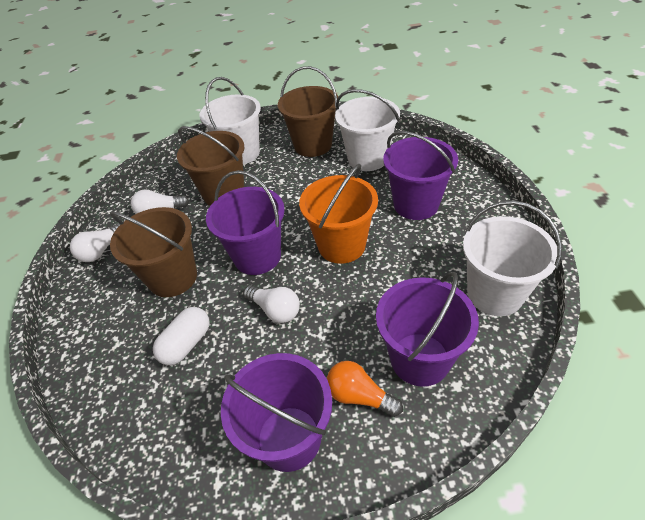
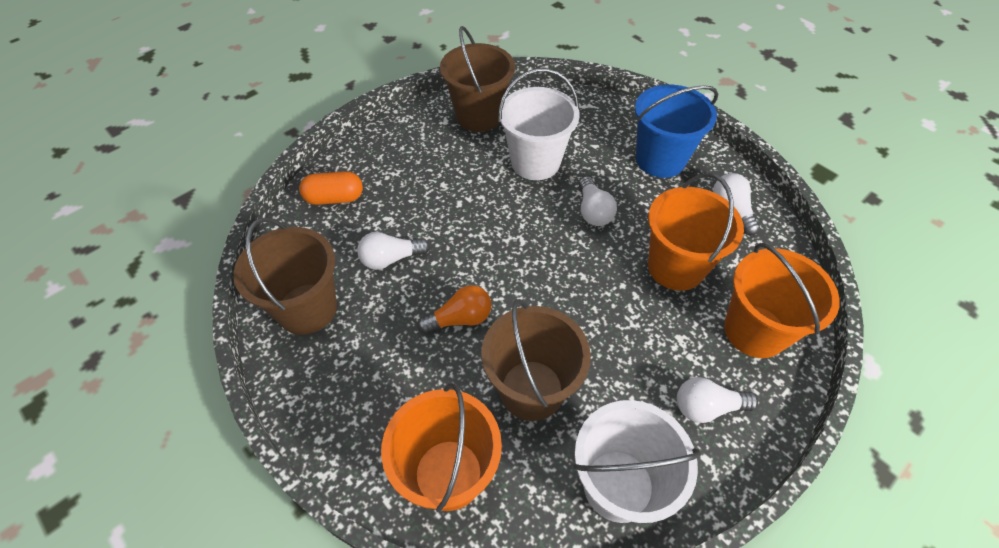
blue bucket: 0 -> 1
orange bucket: 1 -> 3
orange capsule: 0 -> 1
purple bucket: 4 -> 0
white bucket: 3 -> 2
white capsule: 1 -> 0
white light bulb: 3 -> 4

